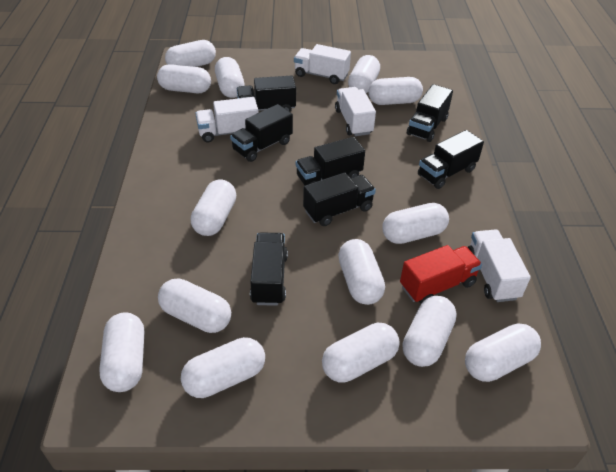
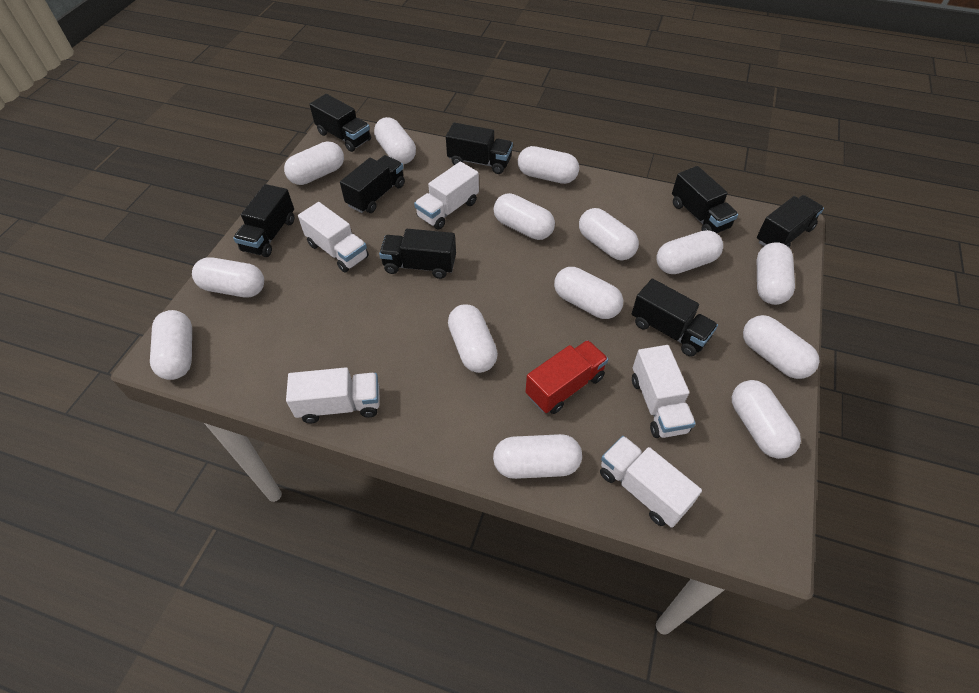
black truck: 7 -> 8
white truck: 4 -> 5

